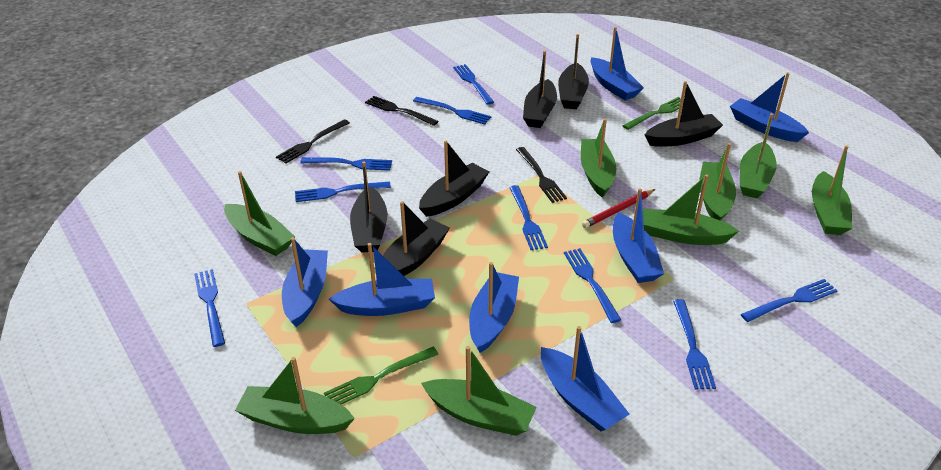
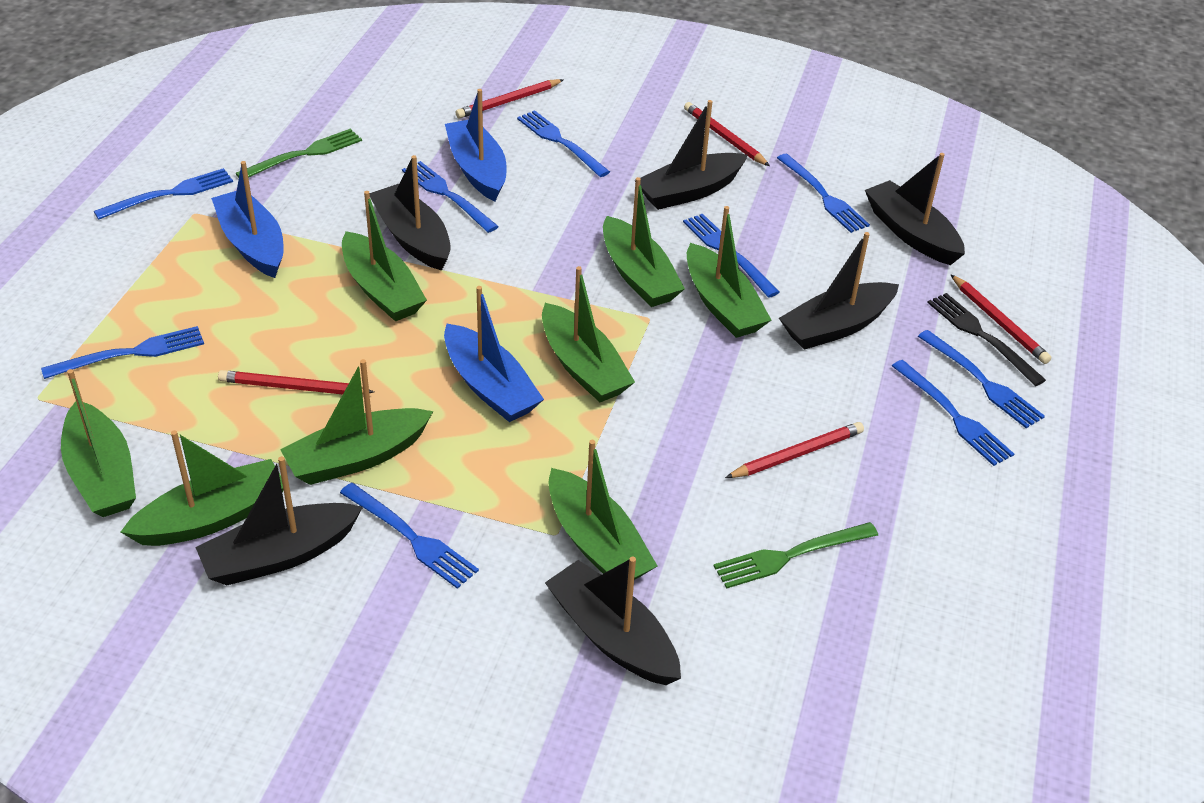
black fork: 3 -> 1
blue boat: 7 -> 3
red pencil: 1 -> 5

